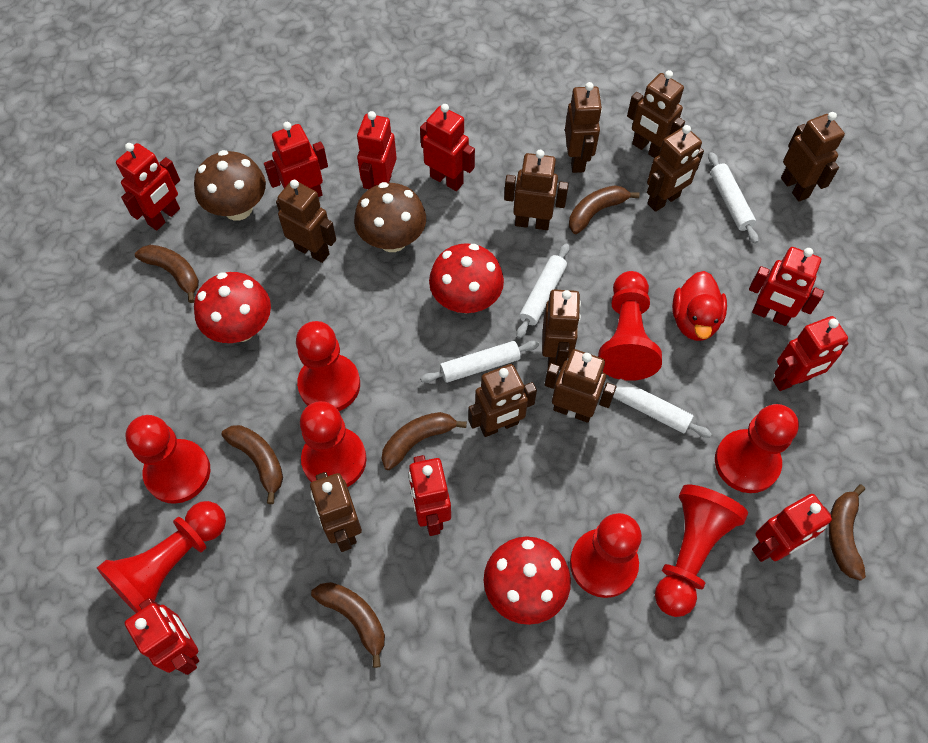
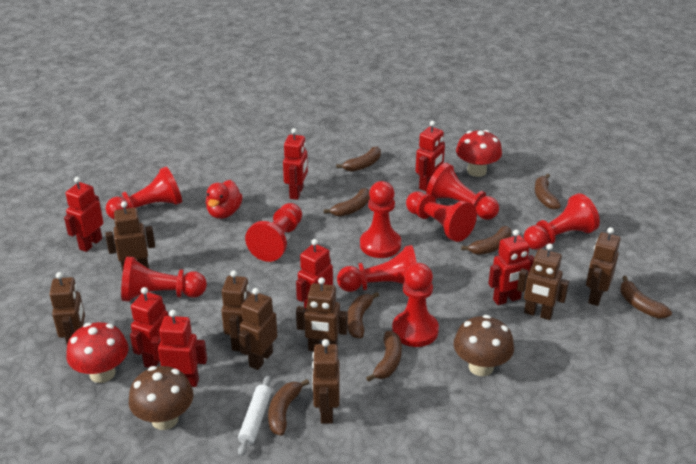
brown banana: 6 -> 8
brown robot: 10 -> 8
red mushroom: 3 -> 2
red pawn: 8 -> 9
red robot: 9 -> 7
white rolling pin: 4 -> 1

